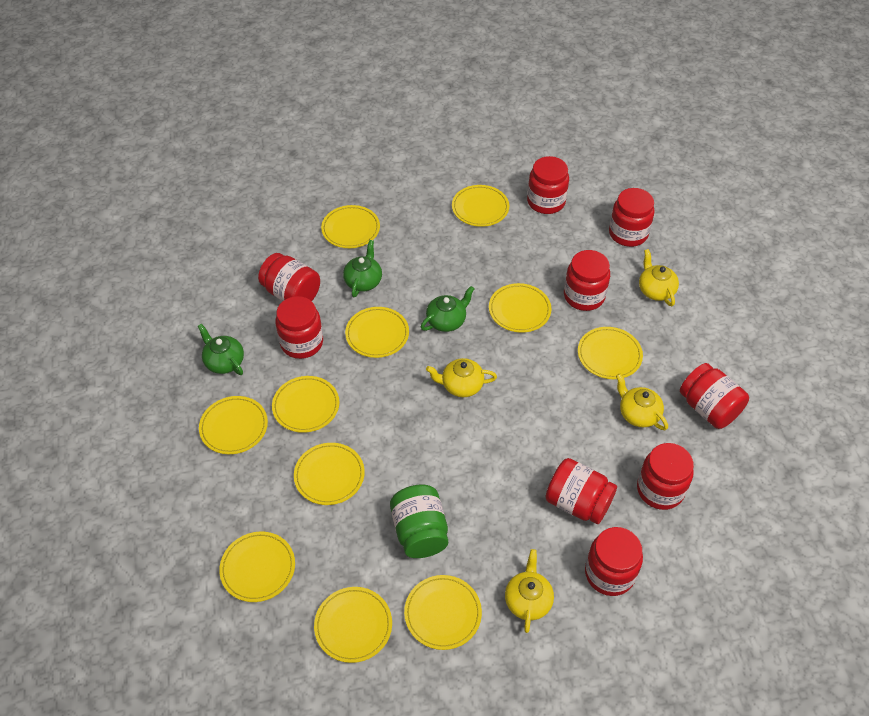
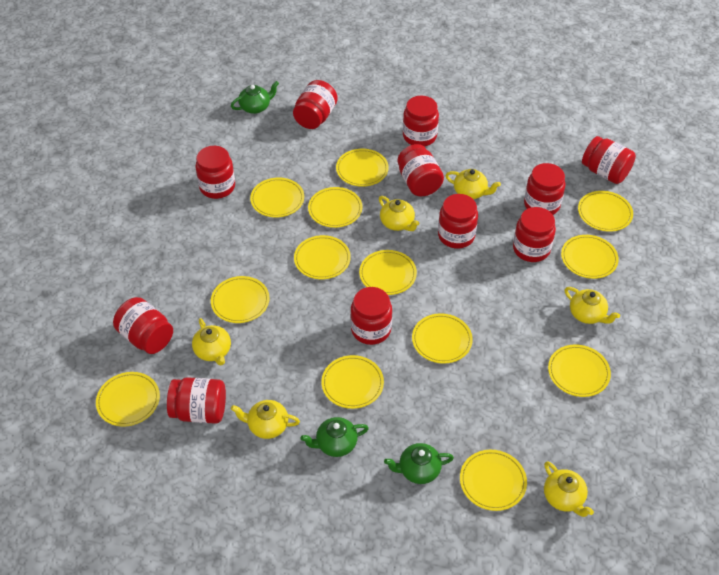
green jar: 1 -> 0
red jar: 9 -> 11
yellow plate: 11 -> 13
yellow teapot: 4 -> 6

